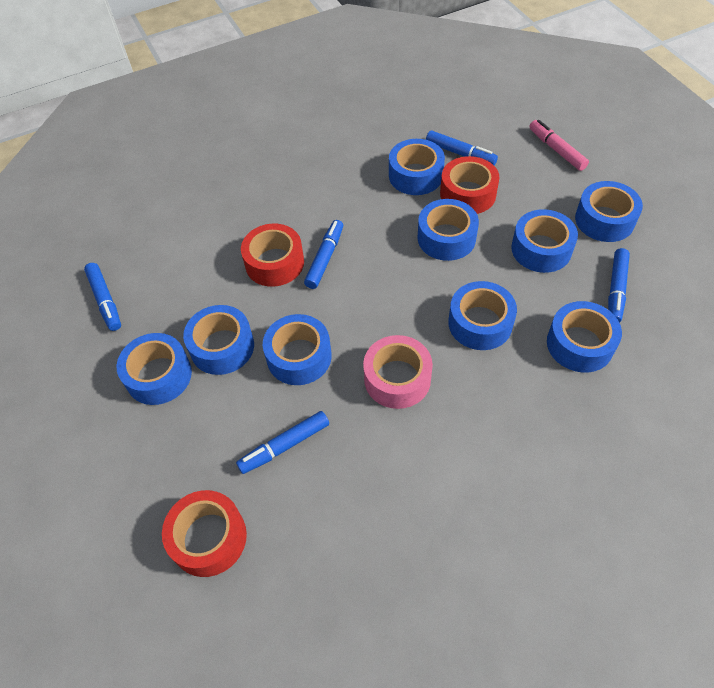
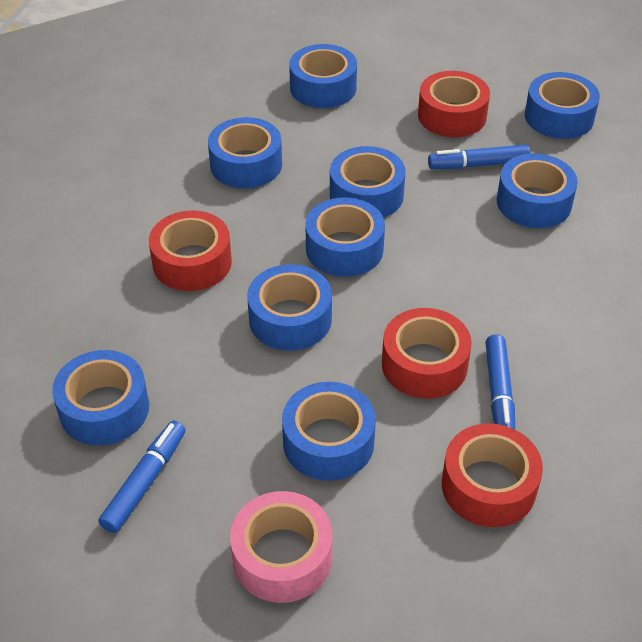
blue marker: 5 -> 3
pink marker: 1 -> 0
red tape: 3 -> 4

